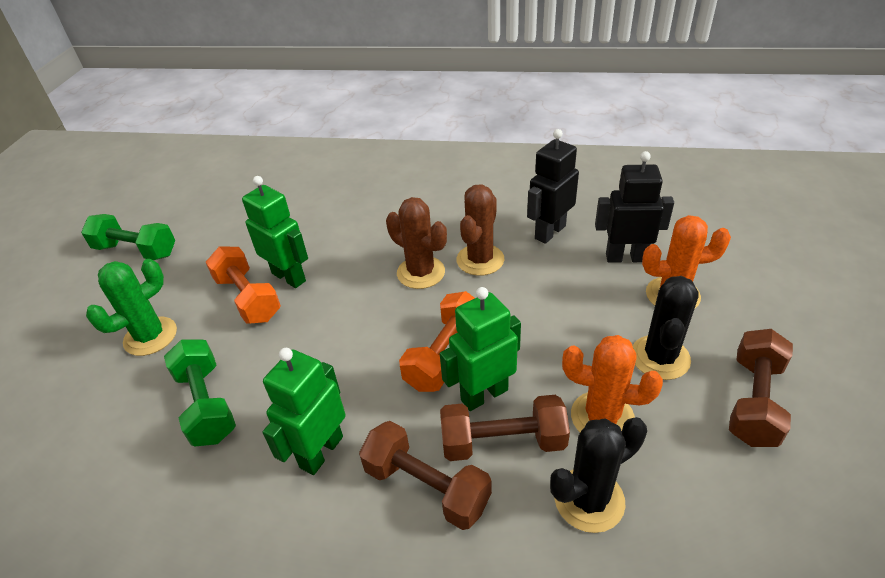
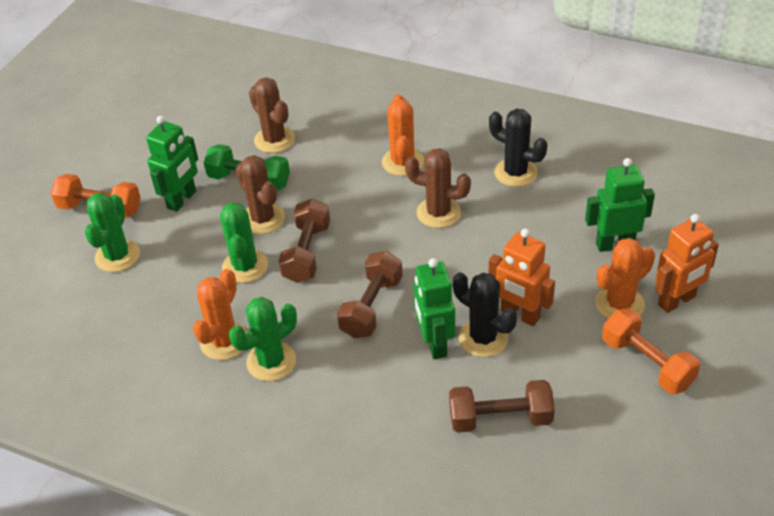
black robot: 2 -> 0
brown cactus: 2 -> 3
green cactus: 1 -> 3
green dumbbell: 2 -> 1
orange cactus: 2 -> 3
orange robot: 0 -> 2

